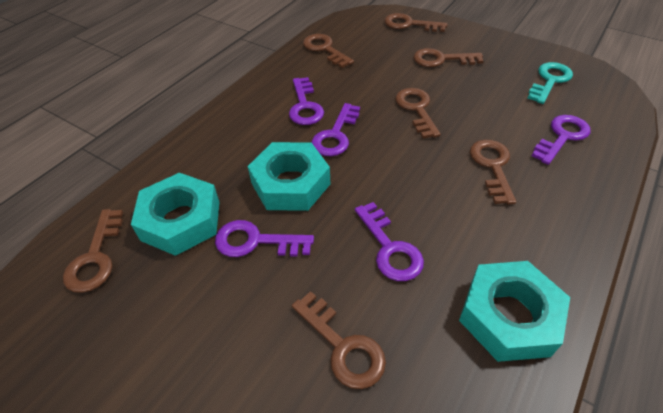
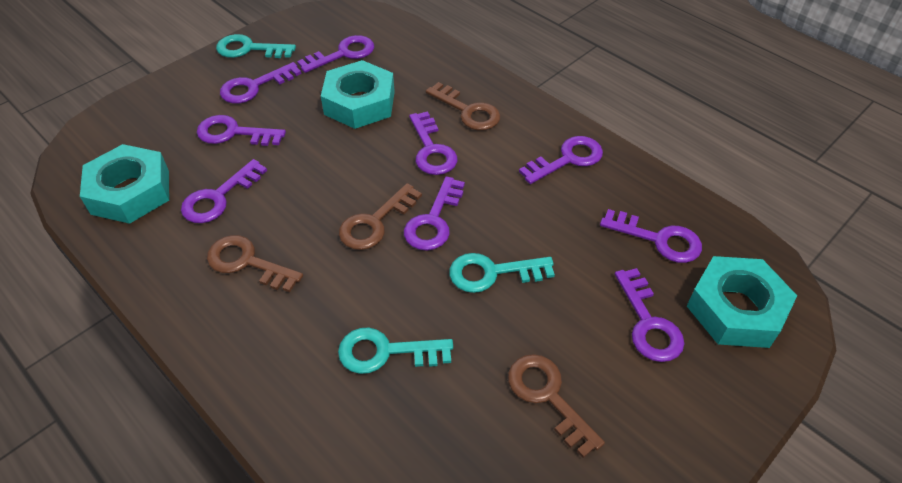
brown key: 7 -> 4
purple key: 5 -> 9
turquoise key: 1 -> 3

